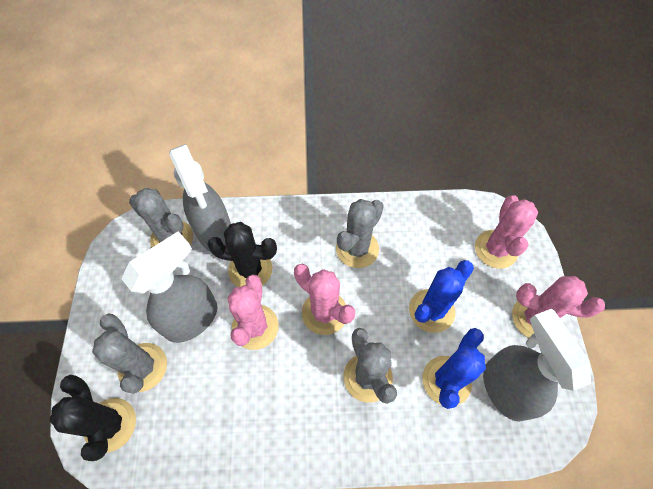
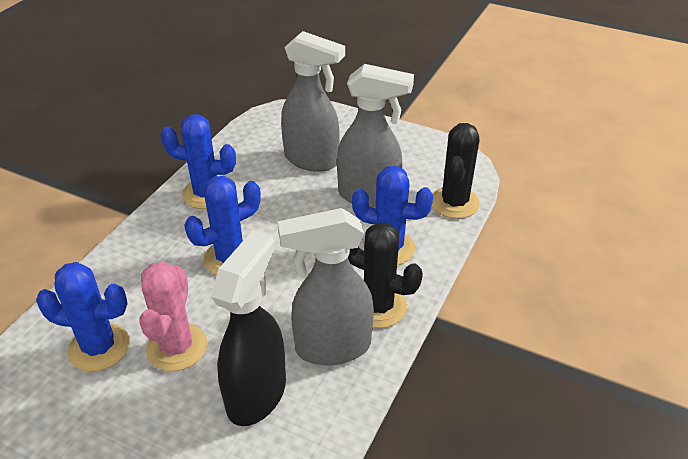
black spray bottle: 0 -> 1
blue cactus: 2 -> 4
grey cactus: 4 -> 0
pink cactus: 4 -> 1

